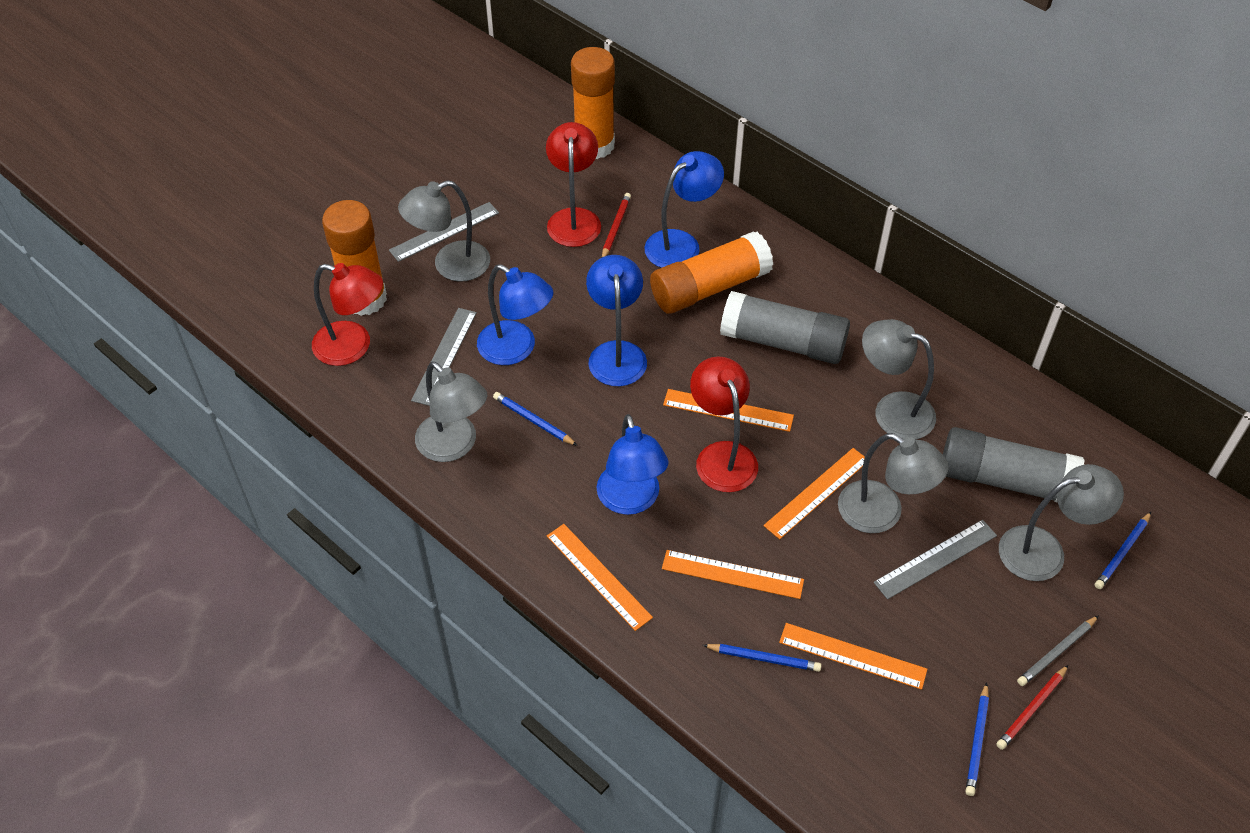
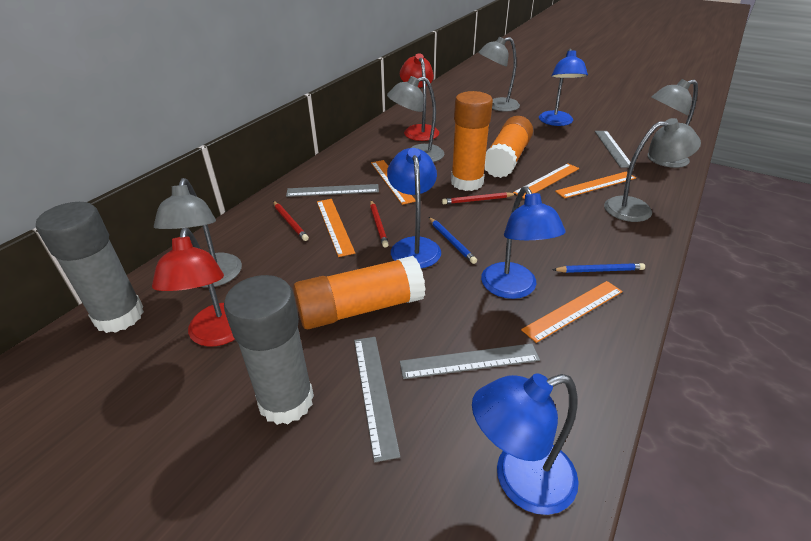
blue pencil: 4 -> 2
grey pencil: 1 -> 0
grey ruler: 3 -> 4
red lamp: 3 -> 2
red pencil: 2 -> 3

